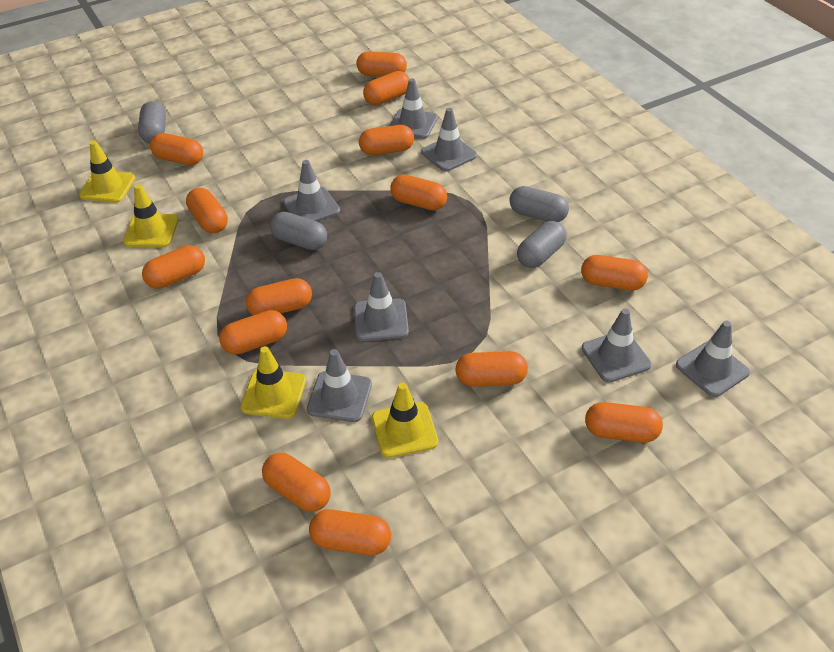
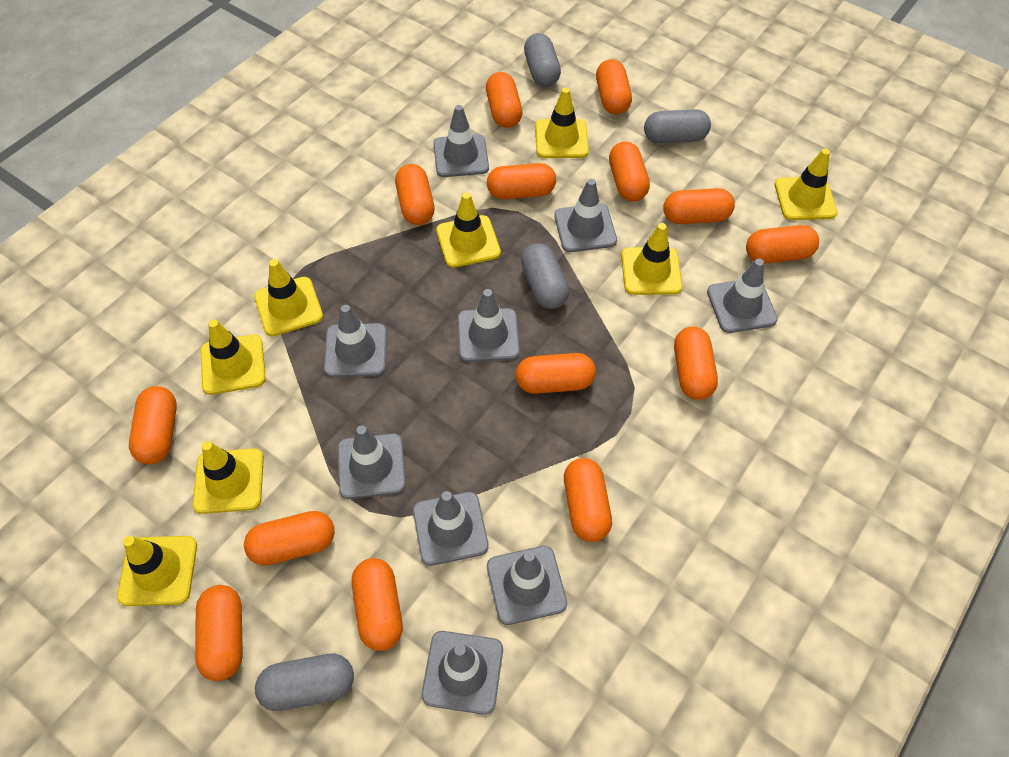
grey traffic cone: 7 -> 9
yellow traffic cone: 4 -> 8

